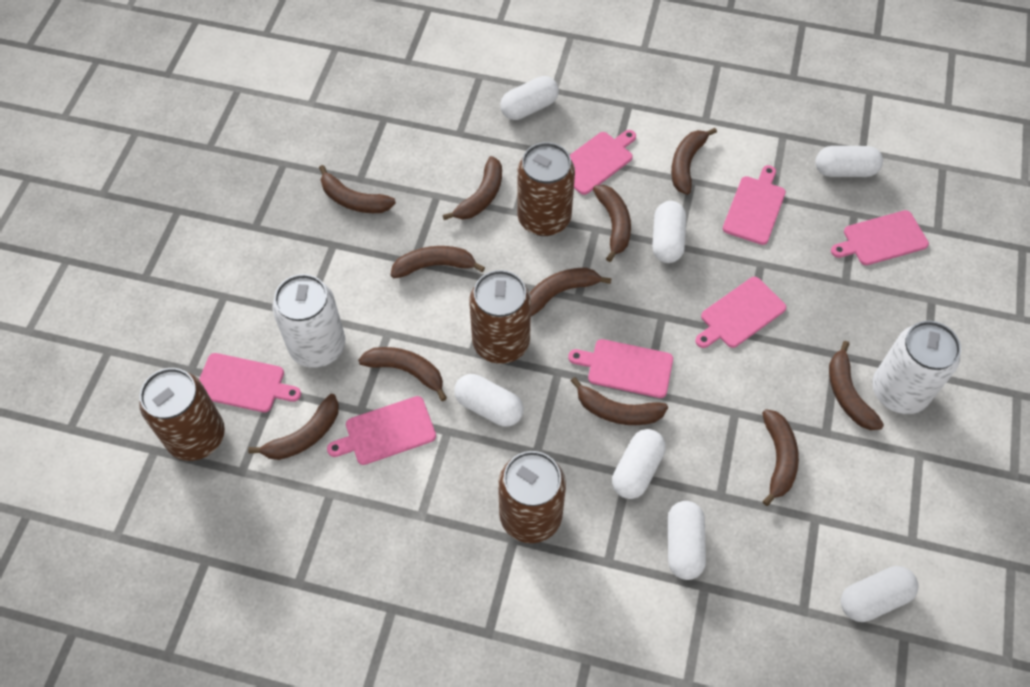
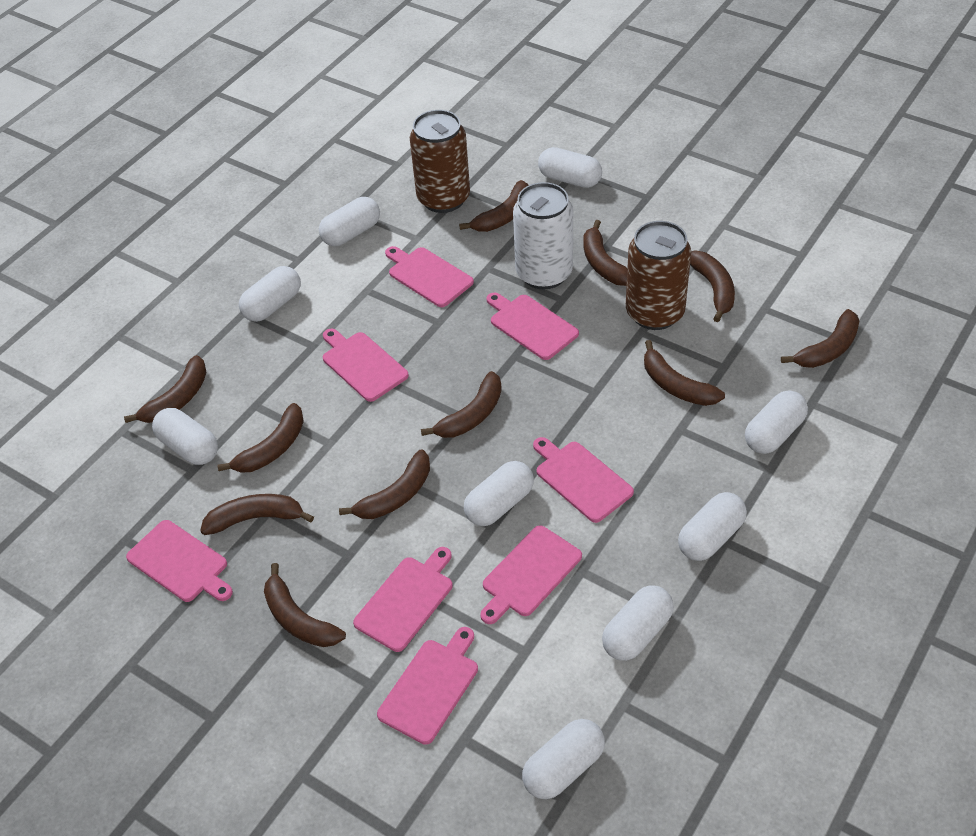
brown can: 4 -> 2
pink cutting board: 7 -> 8
white can: 2 -> 1
white capsule: 7 -> 9

